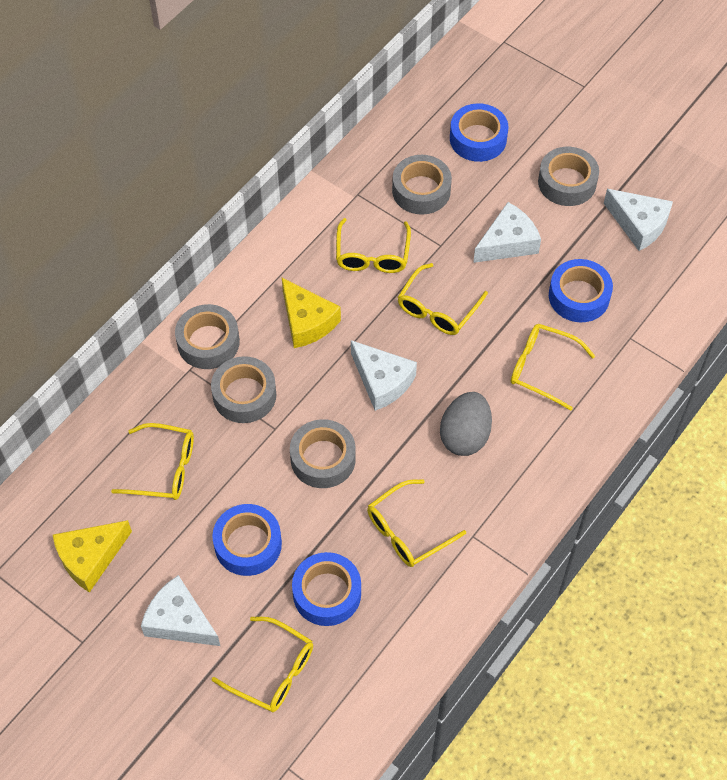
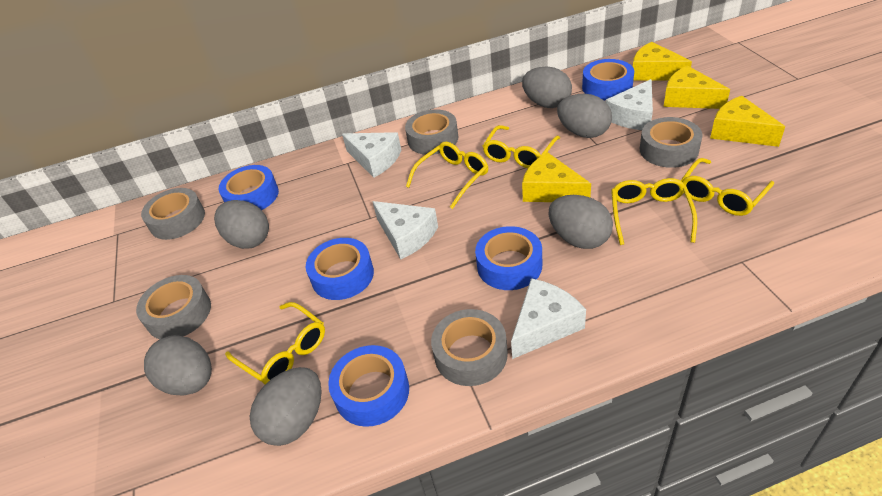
blue tape: 4 -> 5
grey egg: 1 -> 6
yellow cheese: 2 -> 4
yellow glasses: 6 -> 5

